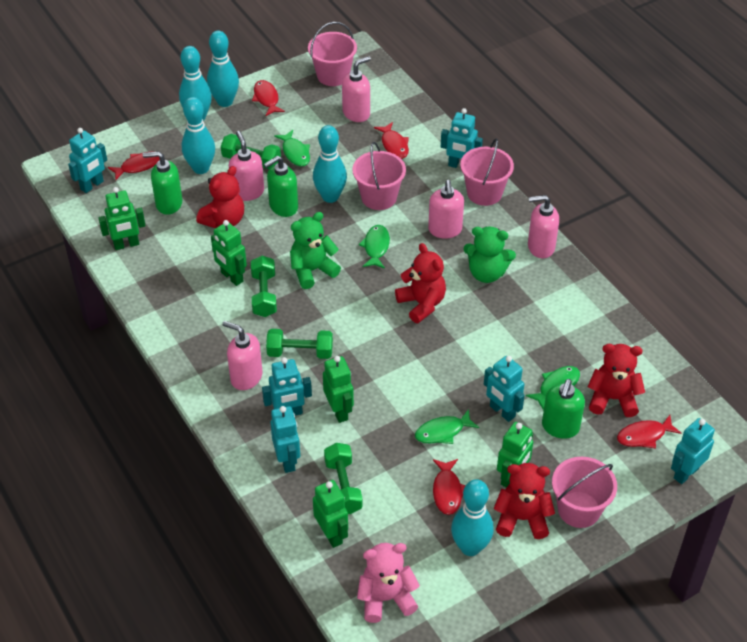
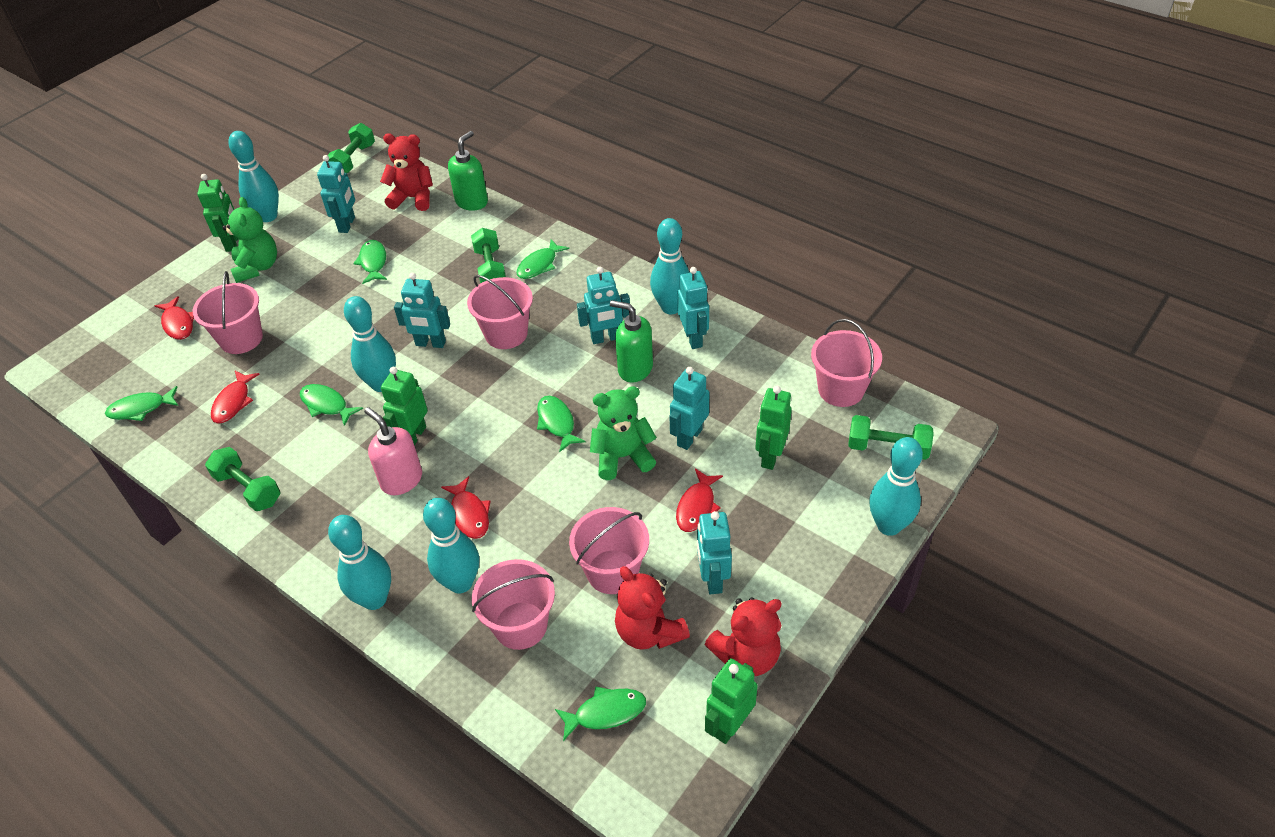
green fish: 4 -> 6
green robot: 5 -> 4
green soap dispenser: 3 -> 2
pink bucket: 4 -> 5
pink soap dispenser: 5 -> 1
pink teddy bear: 1 -> 0
red fish: 5 -> 4
red teddy bear: 4 -> 3
turquoise bowling pin: 5 -> 6

